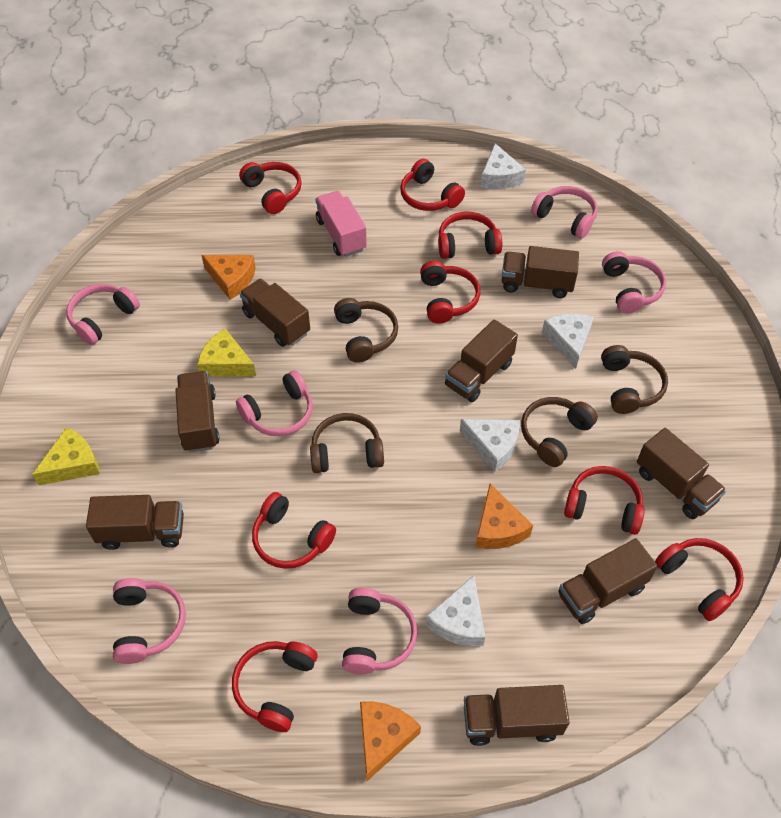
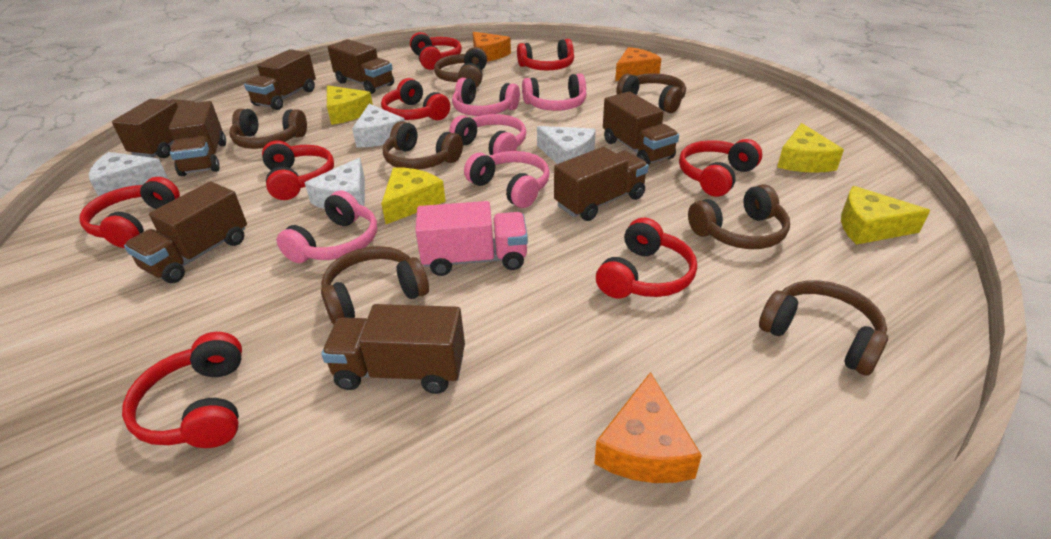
brown headphones: 4 -> 7
pink headphones: 6 -> 5
yellow cheese: 2 -> 4

